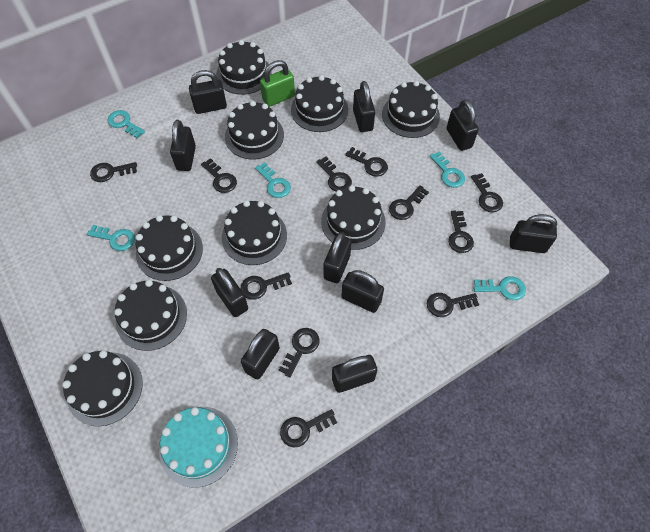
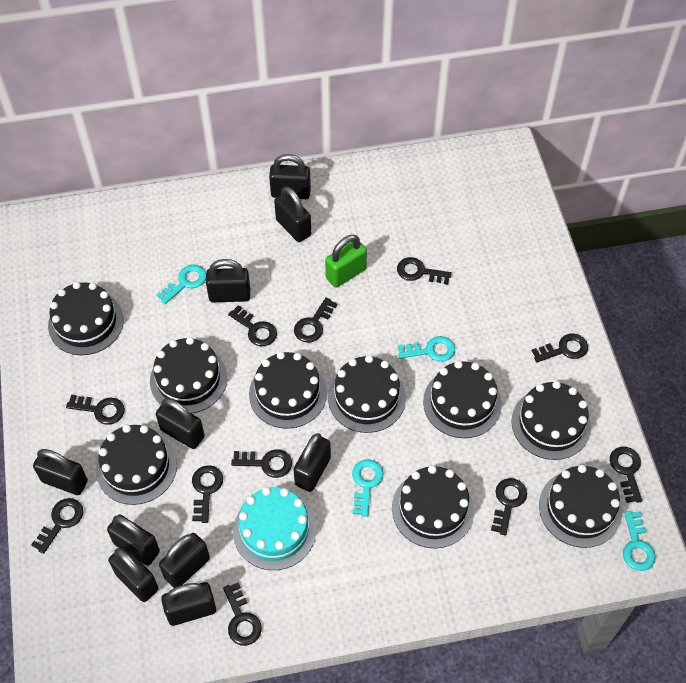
turquoise key: 5 -> 4

